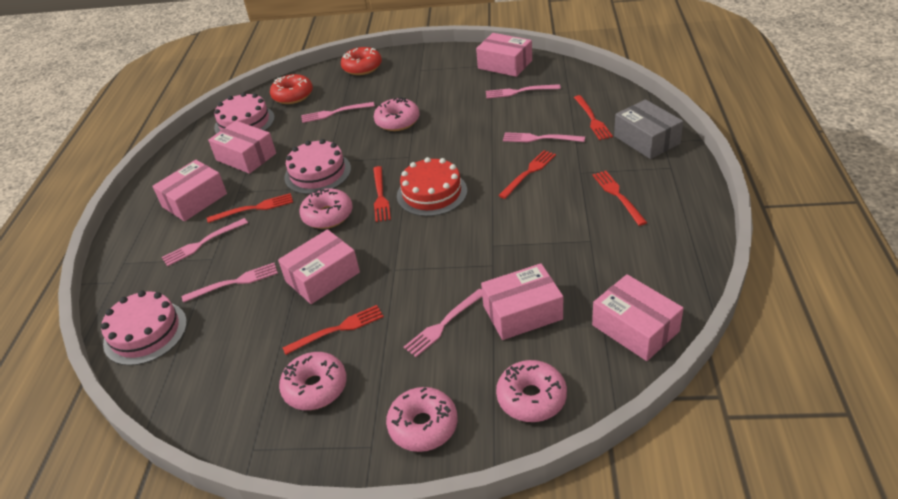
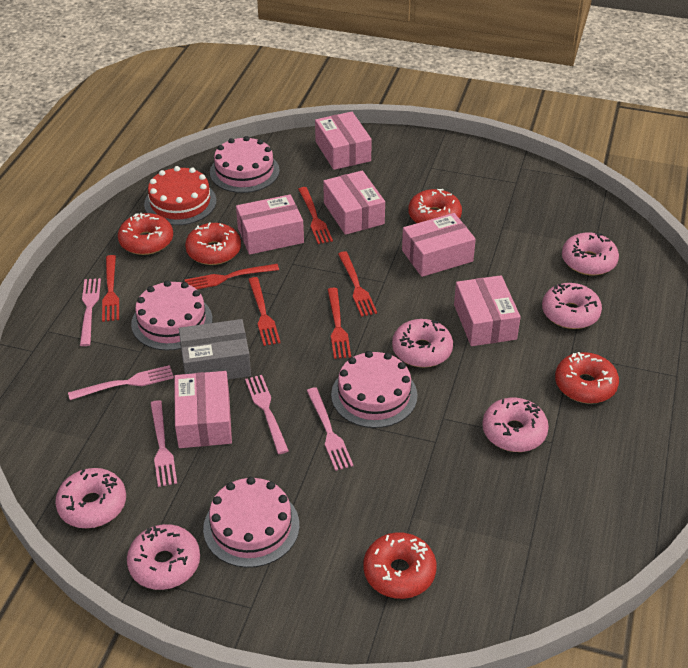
pink cake: 3 -> 4
pink donut: 5 -> 6
pink fork: 6 -> 5
red donut: 2 -> 5

